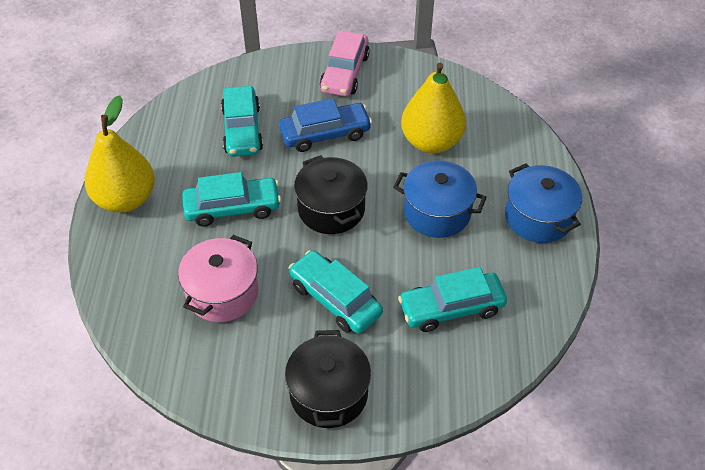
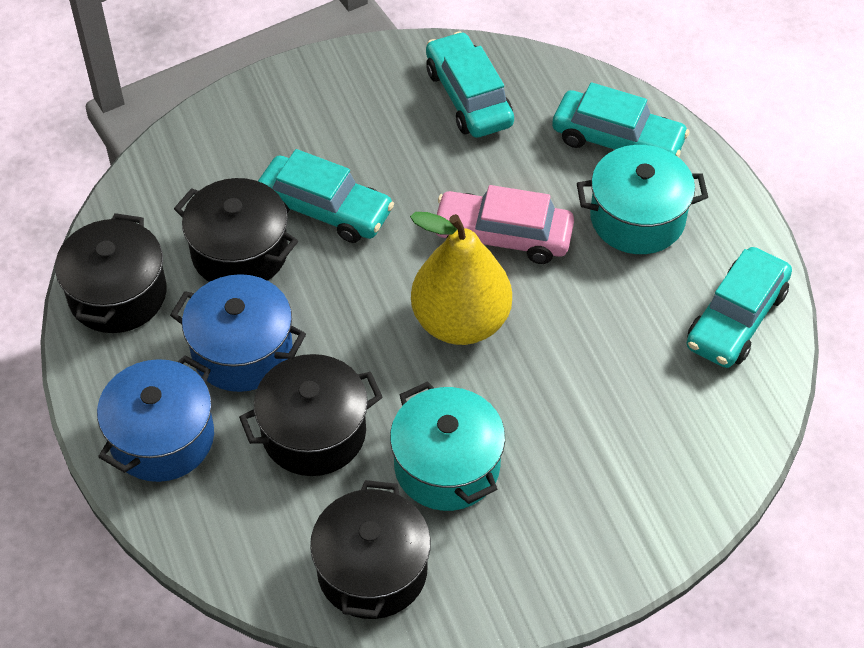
black pot: 2 -> 4
blue car: 1 -> 0
pink pot: 1 -> 0
turquoise pot: 0 -> 2
yellow pear: 2 -> 1

